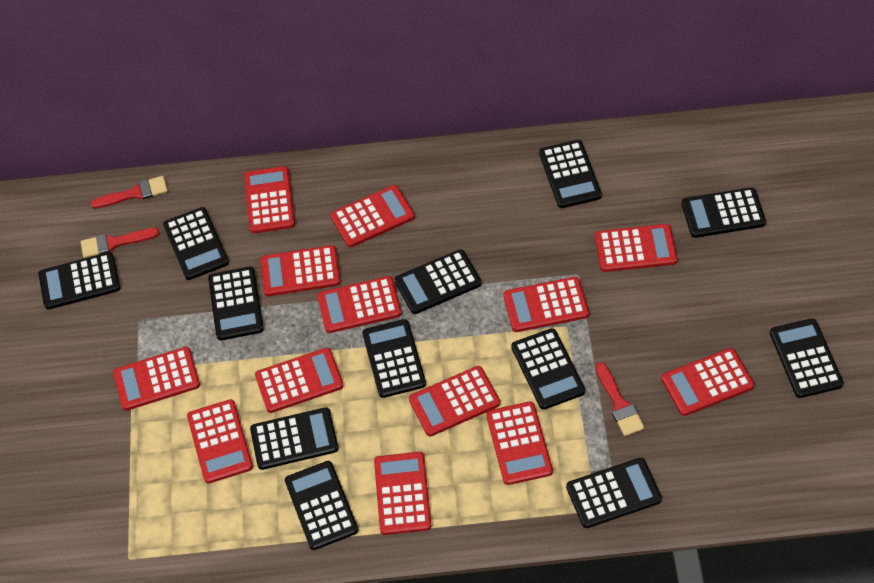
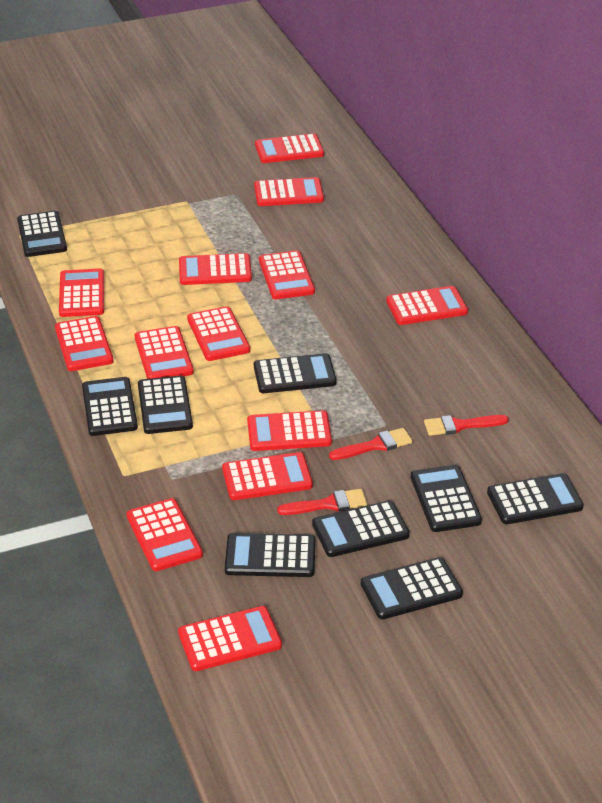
black calculator: 12 -> 9

